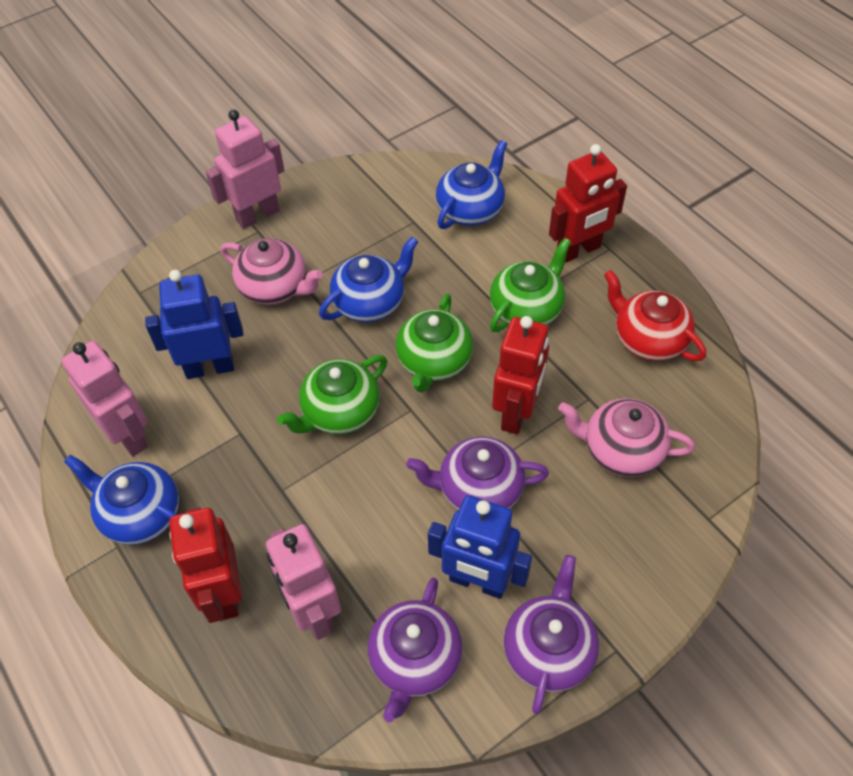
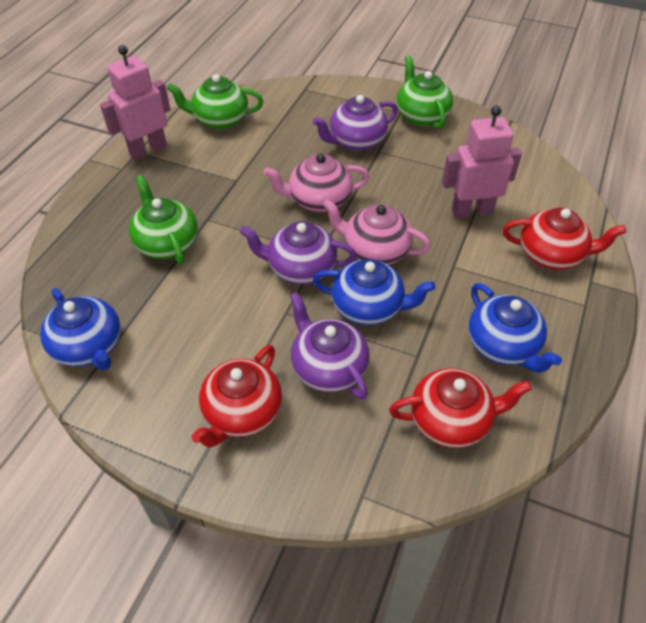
blue robot: 2 -> 0
pink robot: 3 -> 2
red robot: 3 -> 0
red teapot: 1 -> 3

